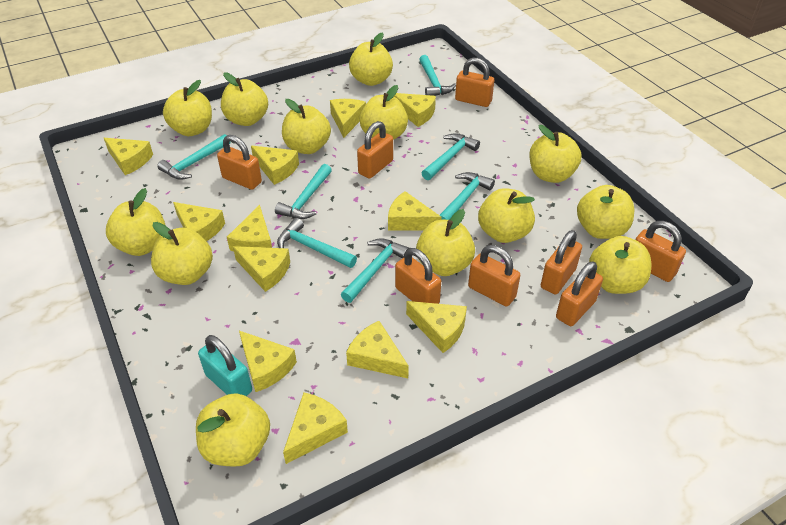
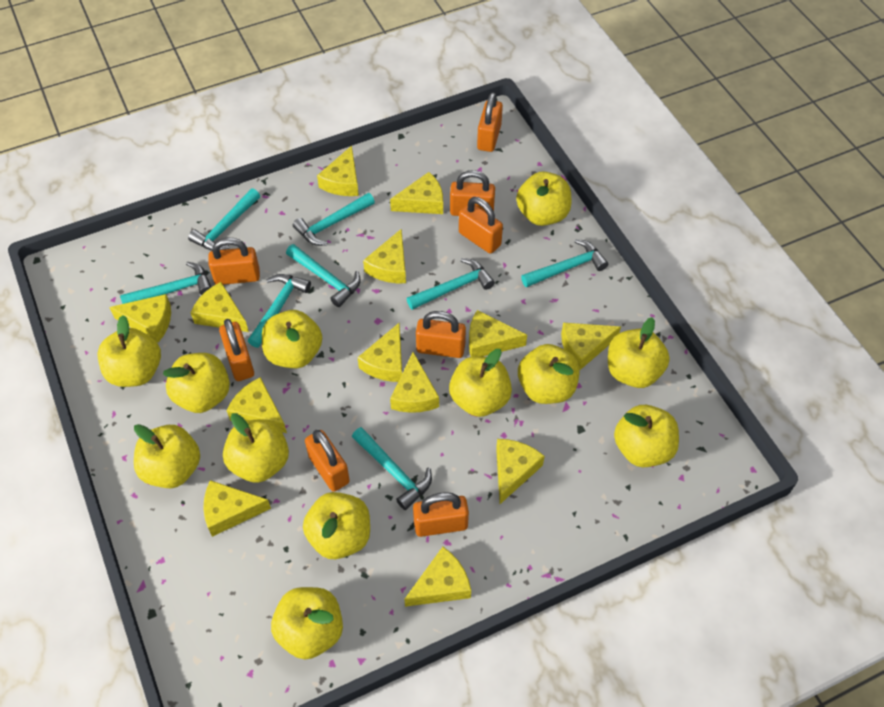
turquoise hammer: 7 -> 8
turquoise padlock: 1 -> 0
yellow apple: 13 -> 12
yellow cheese: 12 -> 13

